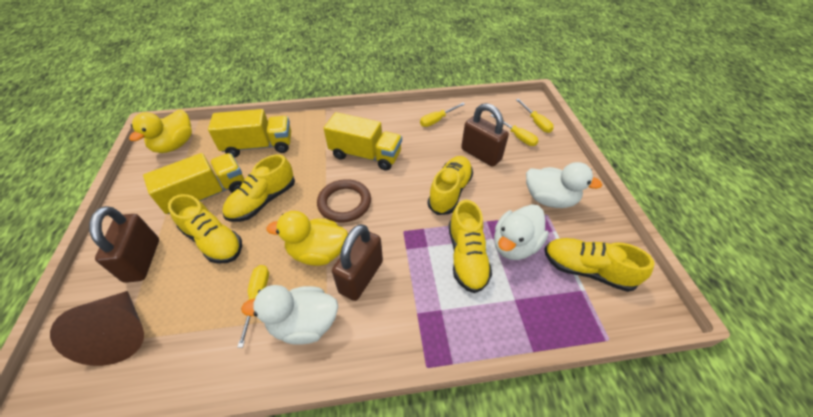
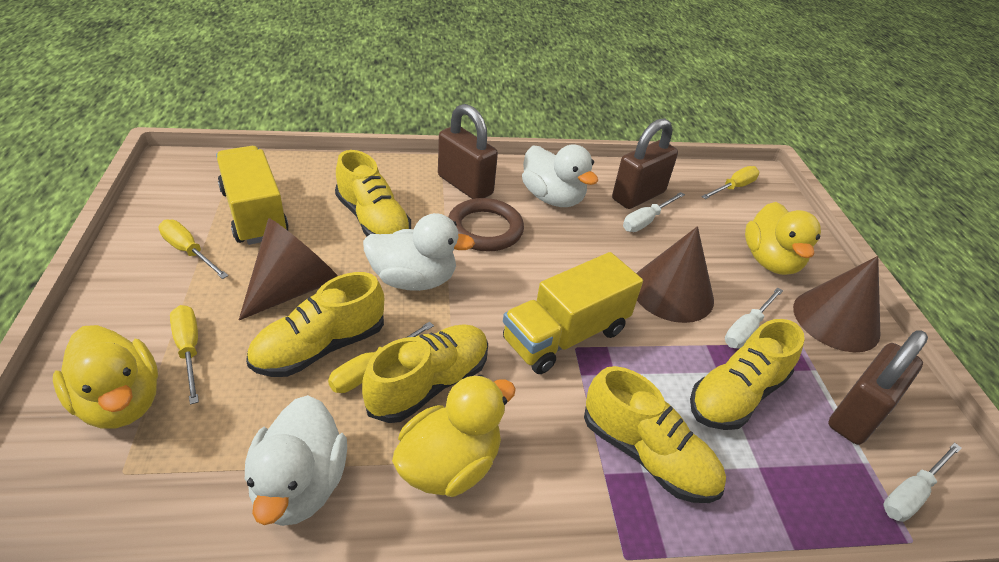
brown cone: 1 -> 3
white screwdriver: 0 -> 3
yellow duck: 2 -> 3
yellow truck: 3 -> 2

